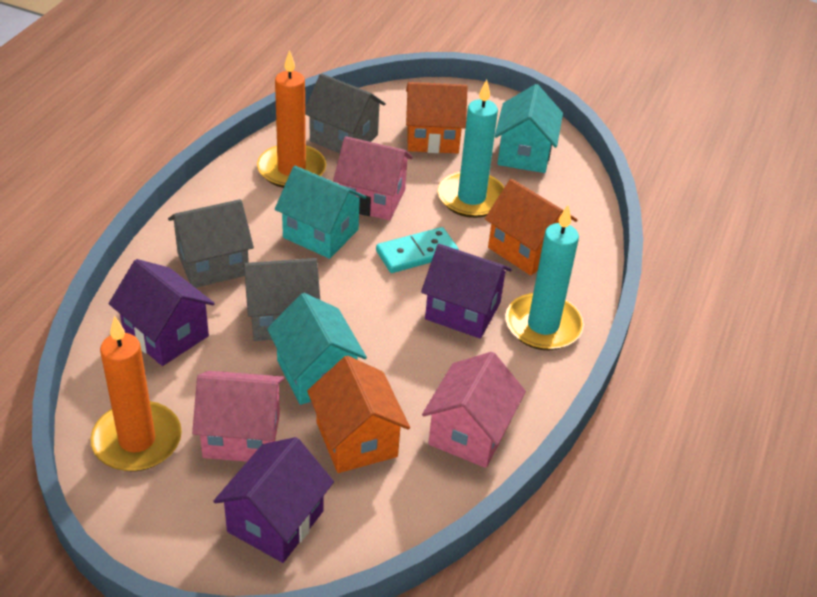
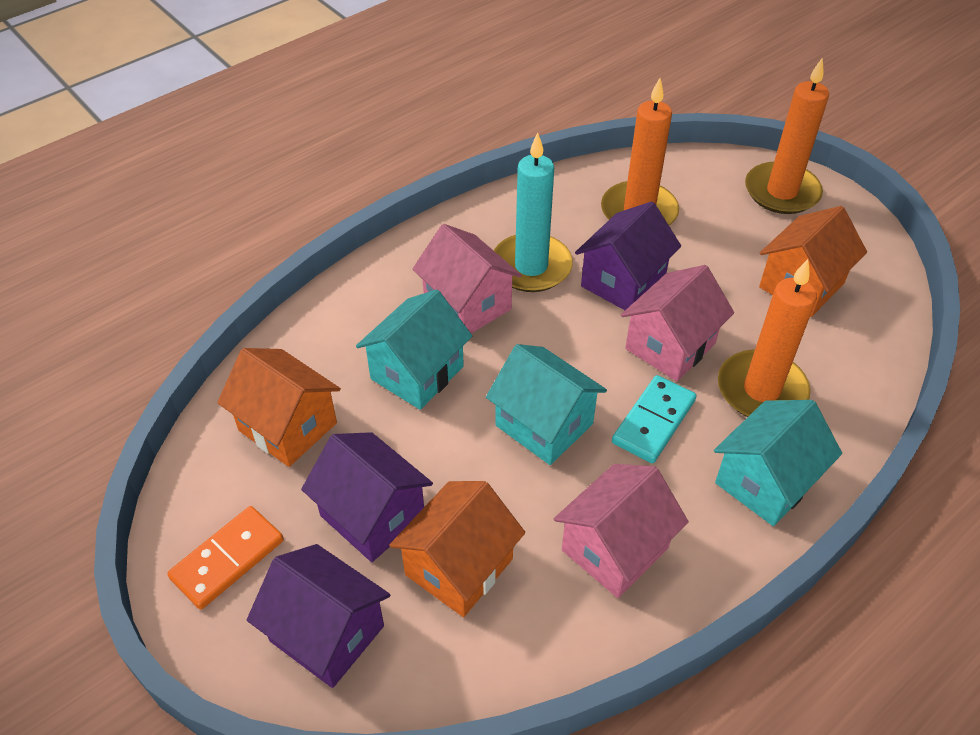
grey house: 3 -> 0
orange candle: 2 -> 3
orange domino: 0 -> 1
turquoise candle: 2 -> 1

